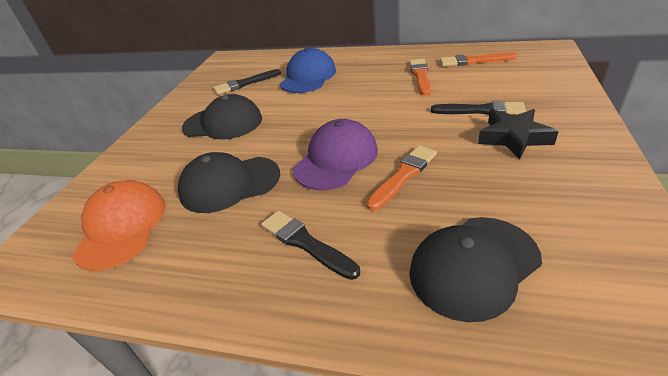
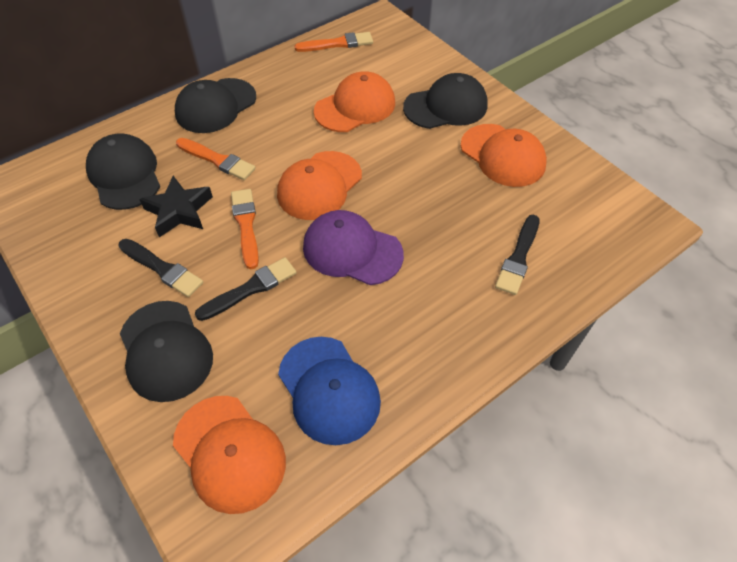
black cap: 3 -> 4
orange cap: 1 -> 4

